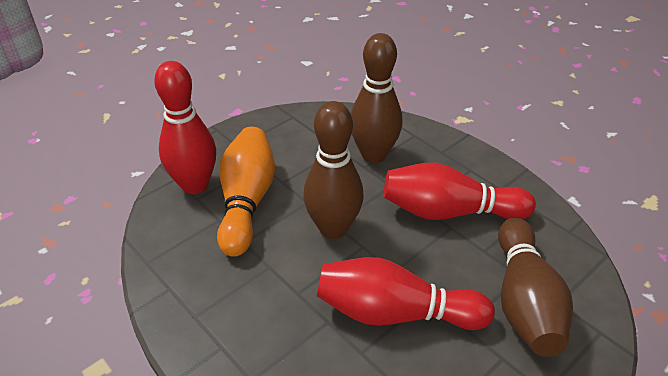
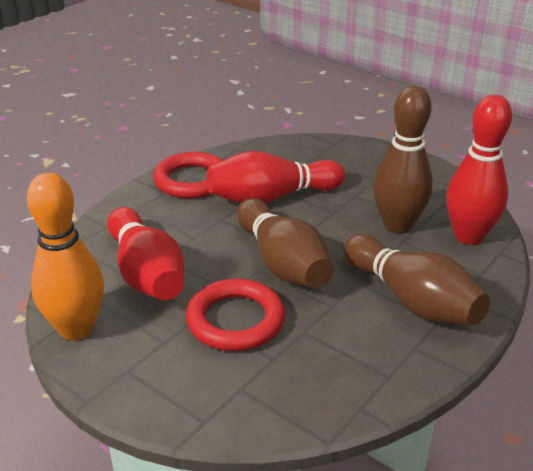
red ring: 0 -> 2

